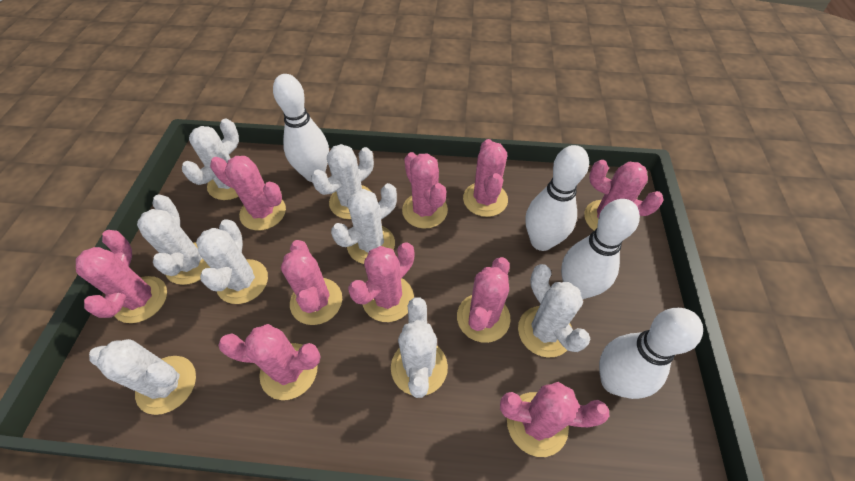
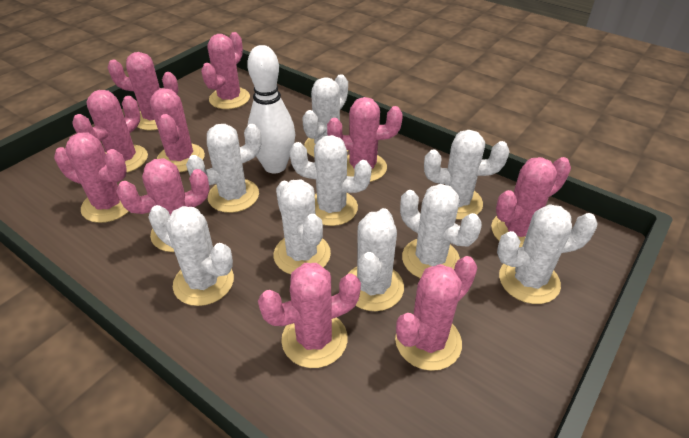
white bowling pin: 4 -> 1
white cactus: 8 -> 9

